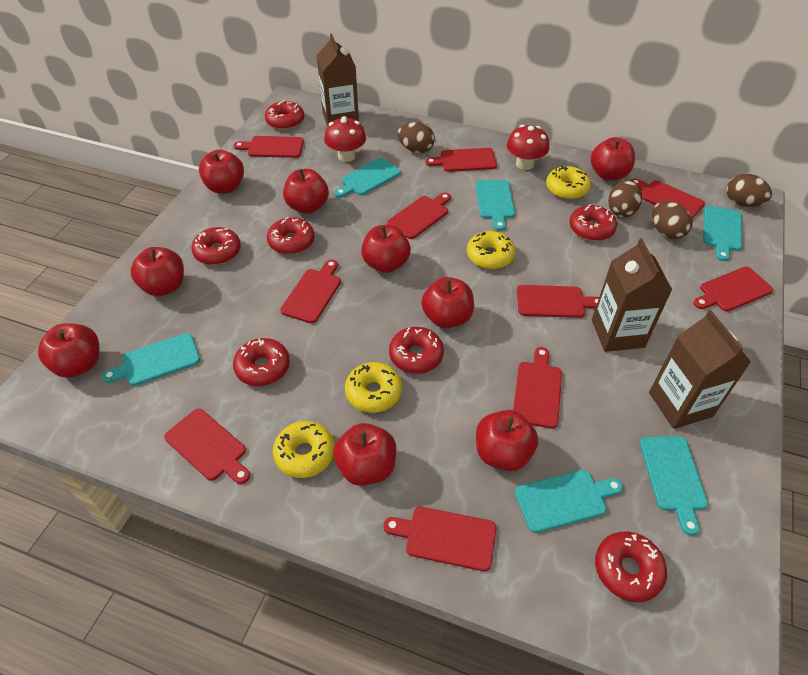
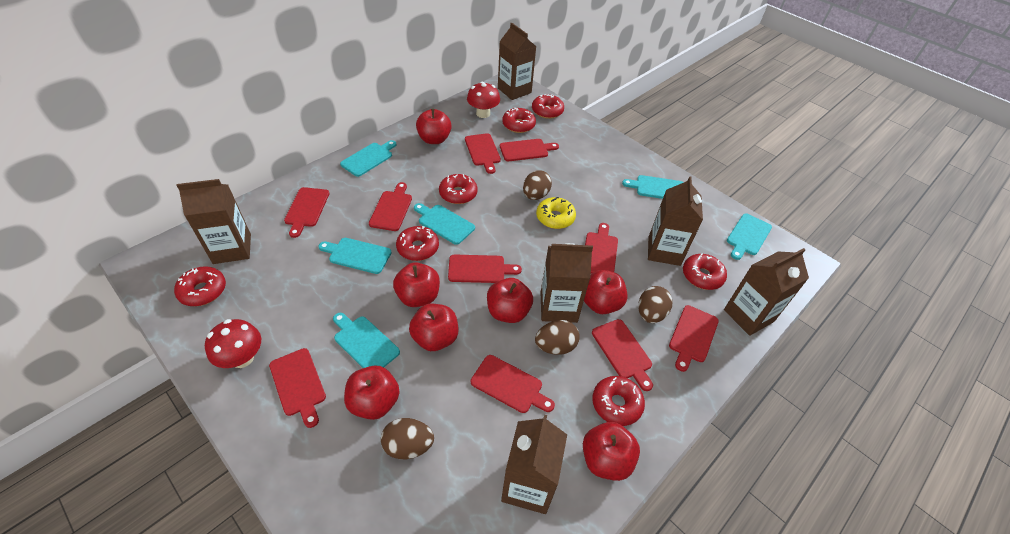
brown carton: 3 -> 6
red apple: 9 -> 7
yellow donut: 4 -> 1

